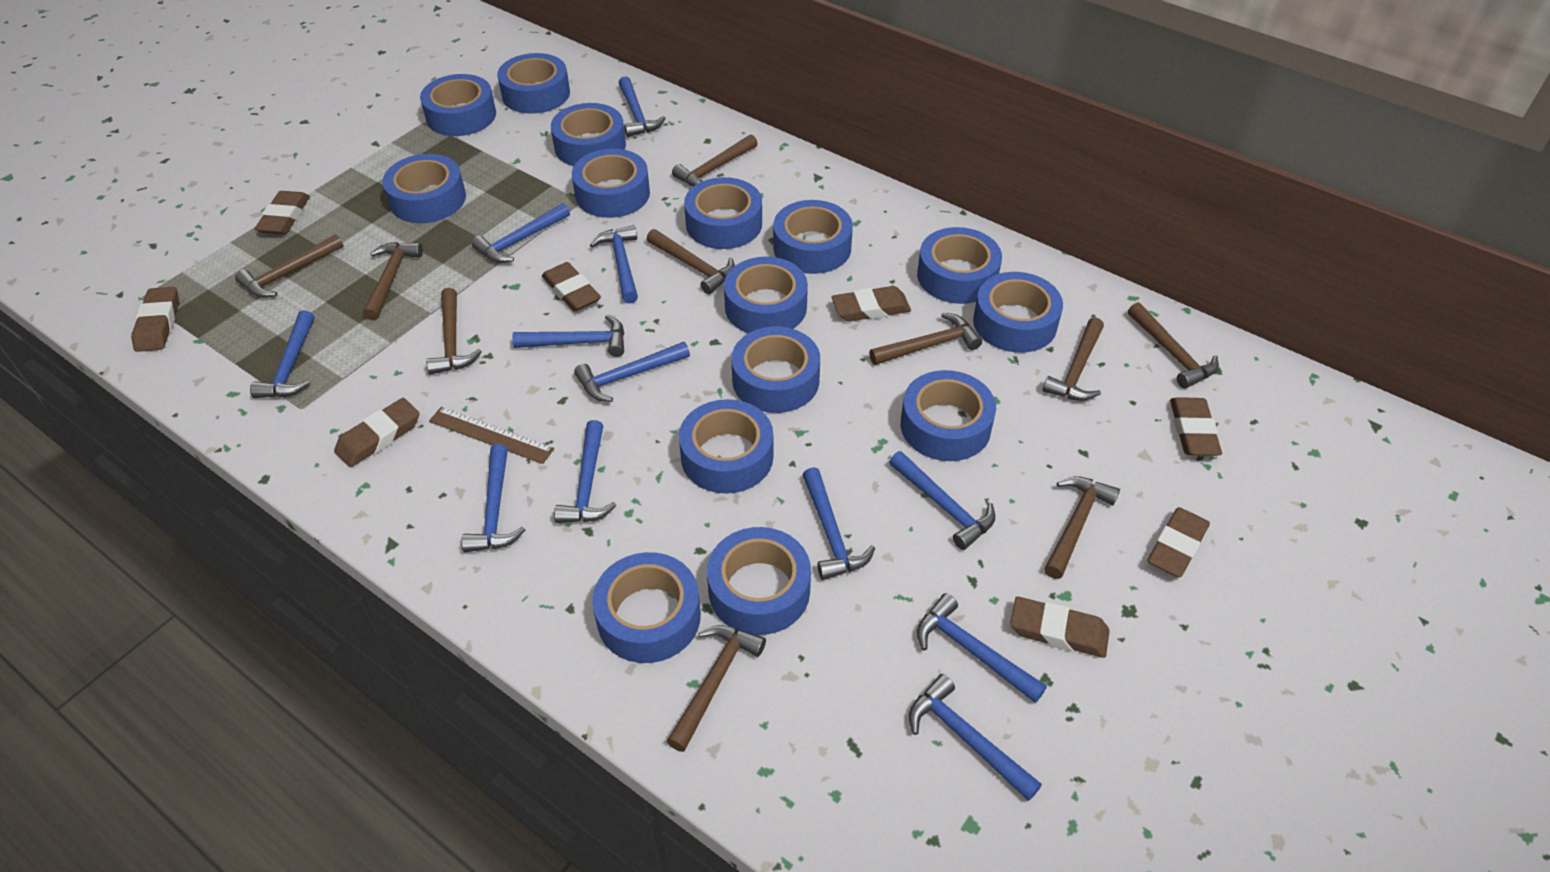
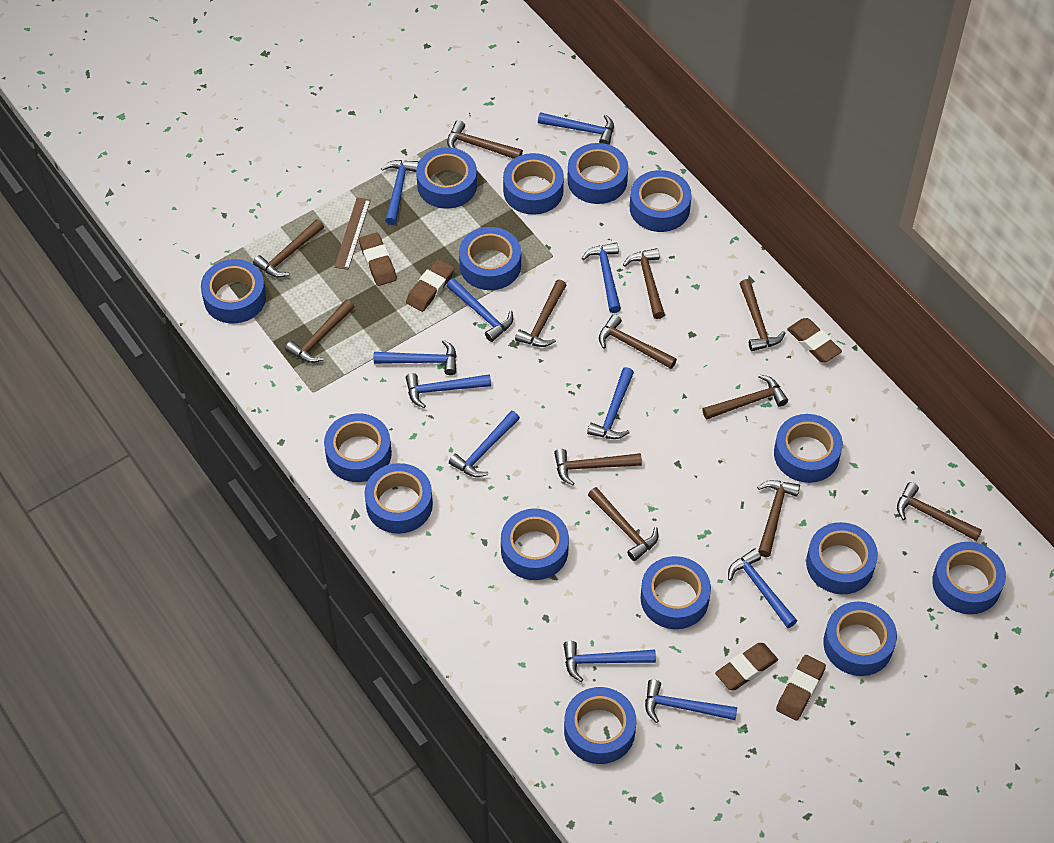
blue hammer: 12 -> 11
brown eraser: 8 -> 5
brown hammer: 10 -> 12

